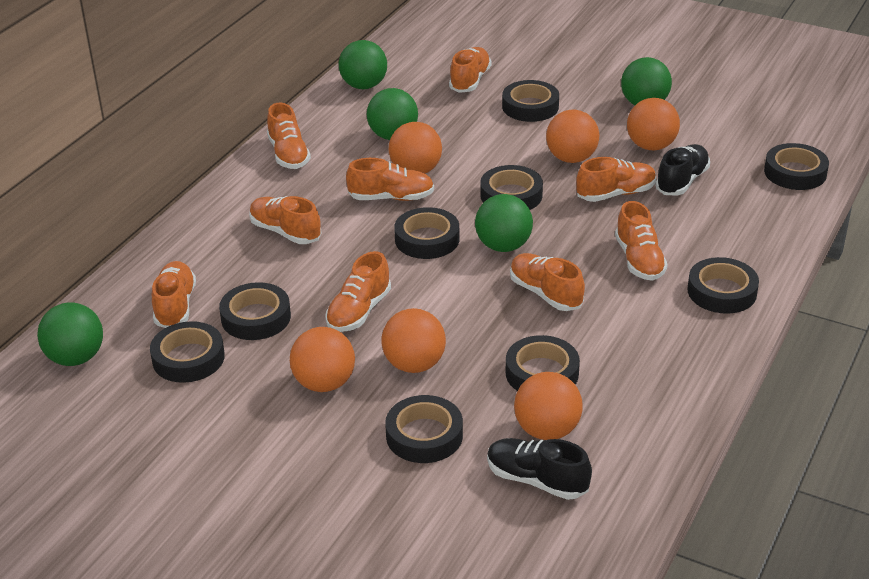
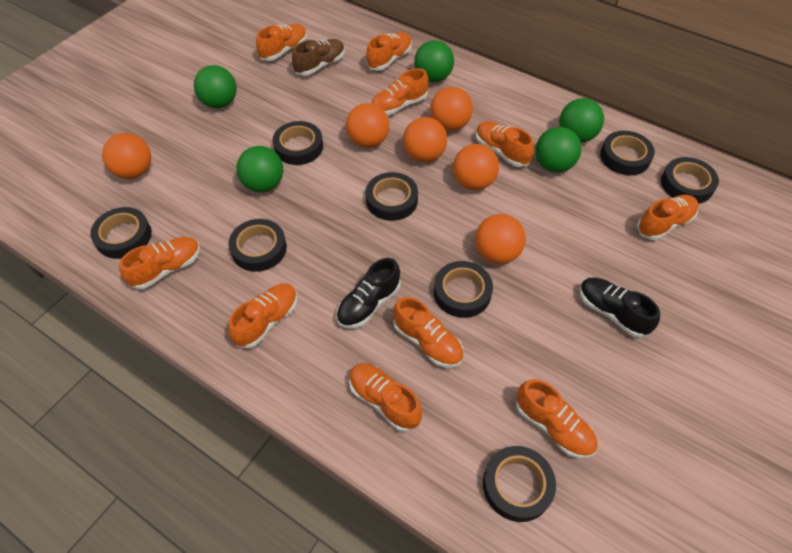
black tape: 9 -> 8
brown shoe: 0 -> 1
orange shoe: 9 -> 10

